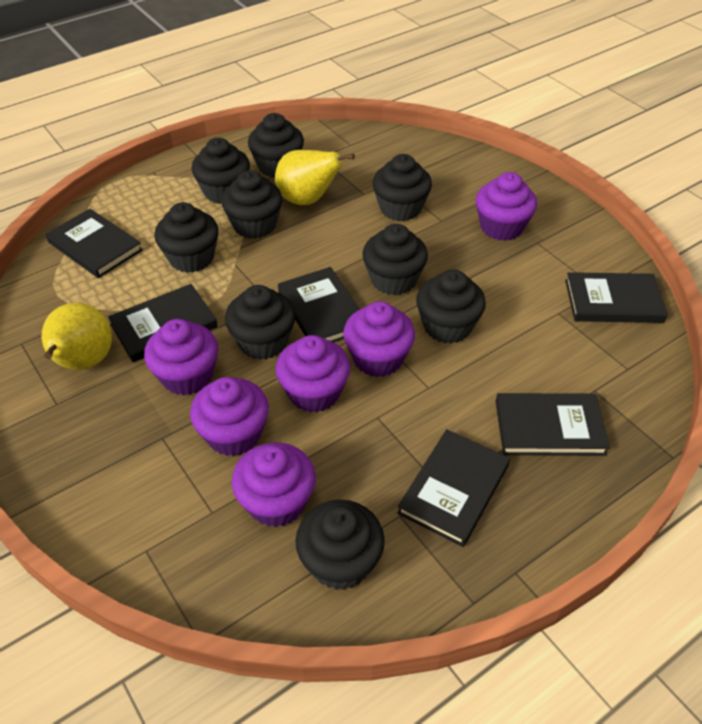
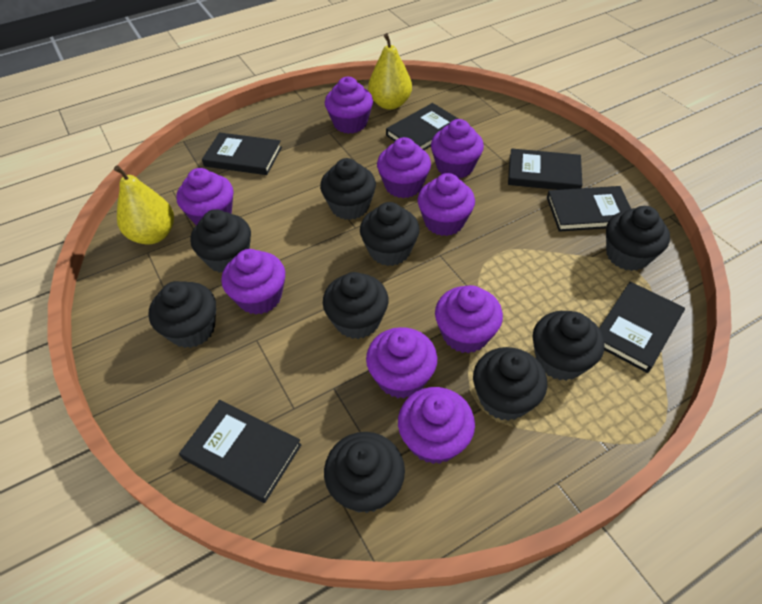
purple cupcake: 6 -> 9

